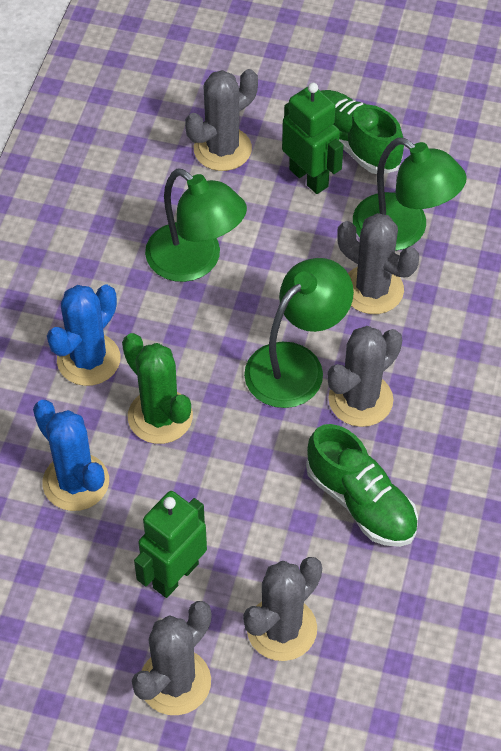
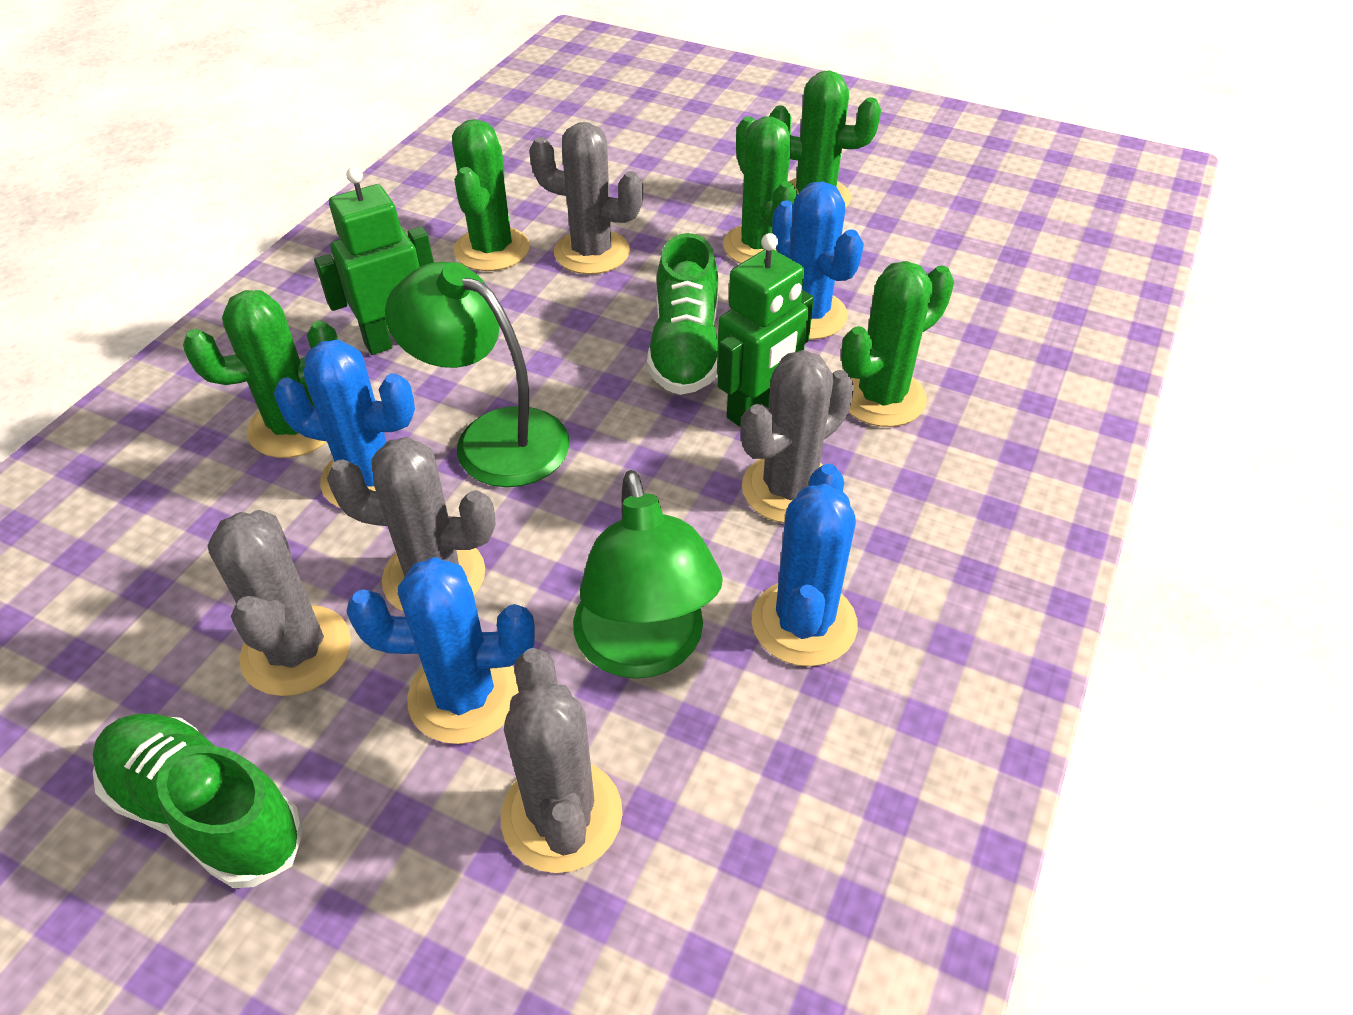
blue cactus: 2 -> 4
green cactus: 1 -> 5
green lamp: 3 -> 2

